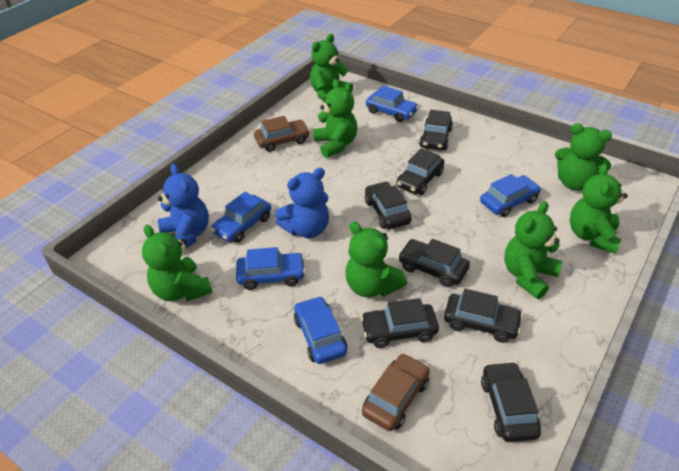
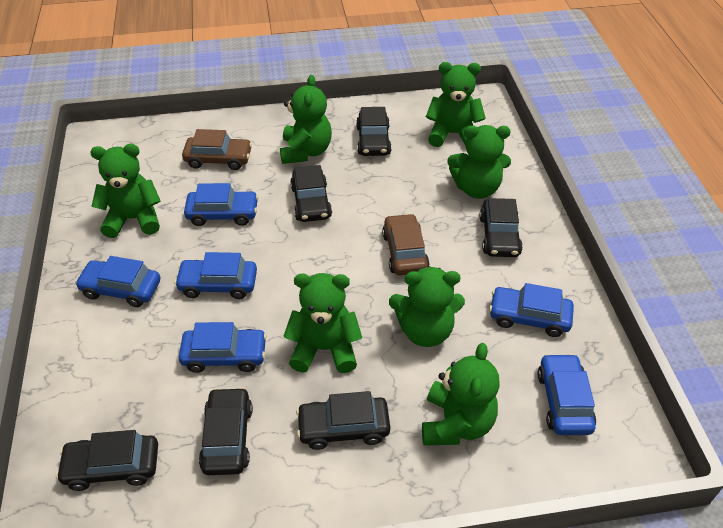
black car: 7 -> 6
blue car: 5 -> 6
blue teddy bear: 2 -> 0

